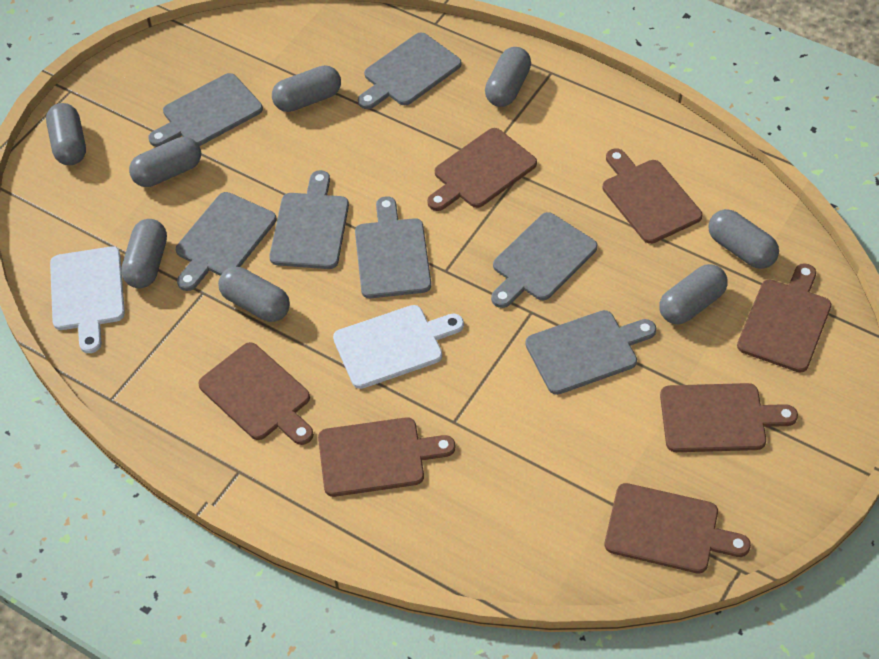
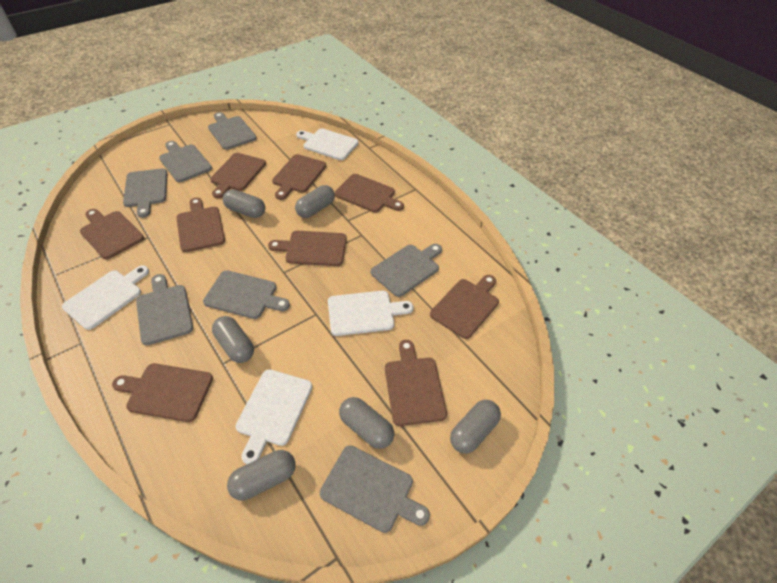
brown cutting board: 7 -> 9
grey capsule: 8 -> 6
white cutting board: 2 -> 4

